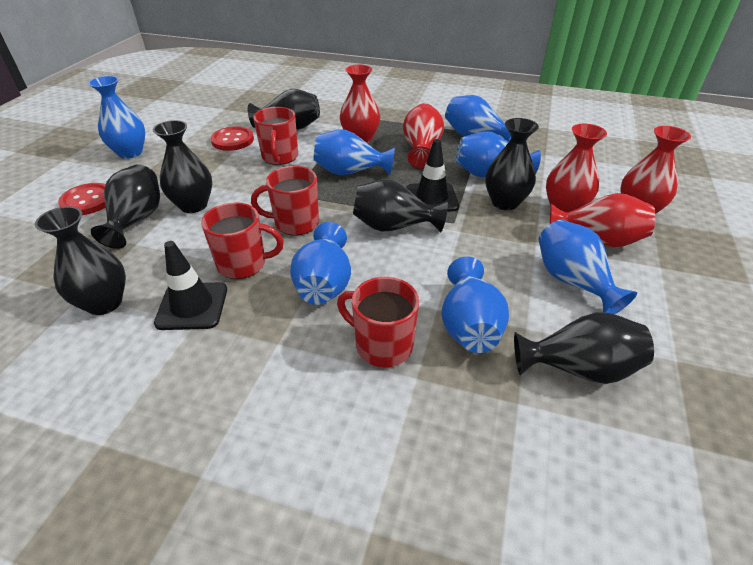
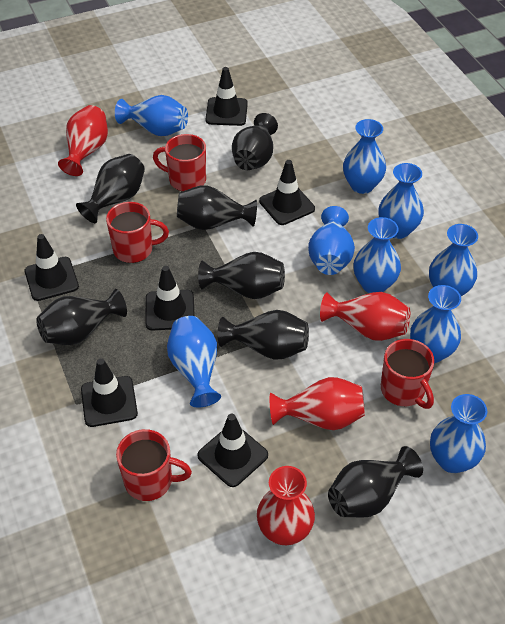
black traffic cone: 2 -> 6
blue vase: 7 -> 9
red button: 2 -> 0
red vase: 5 -> 4

